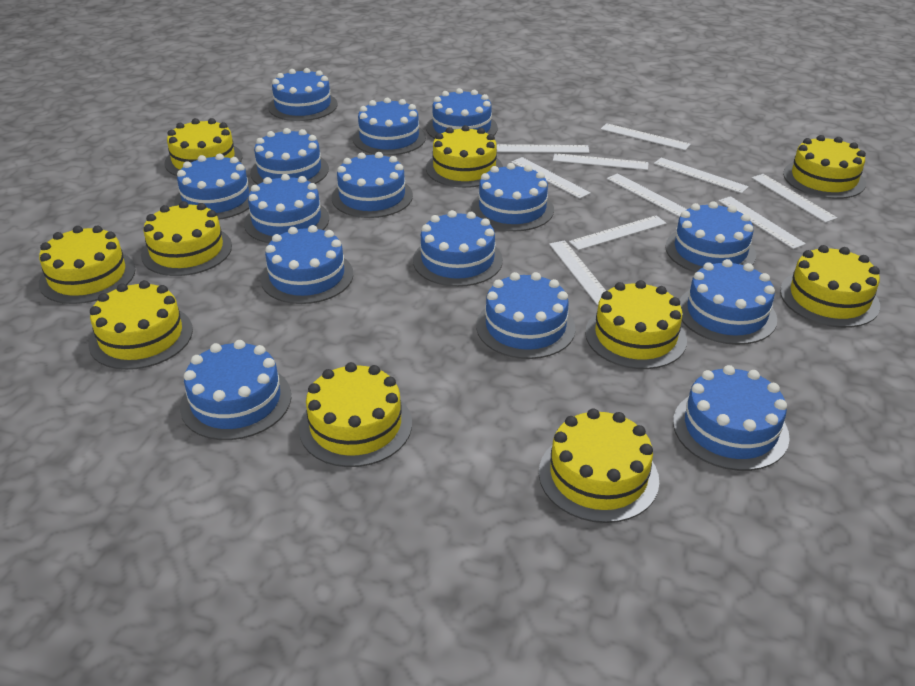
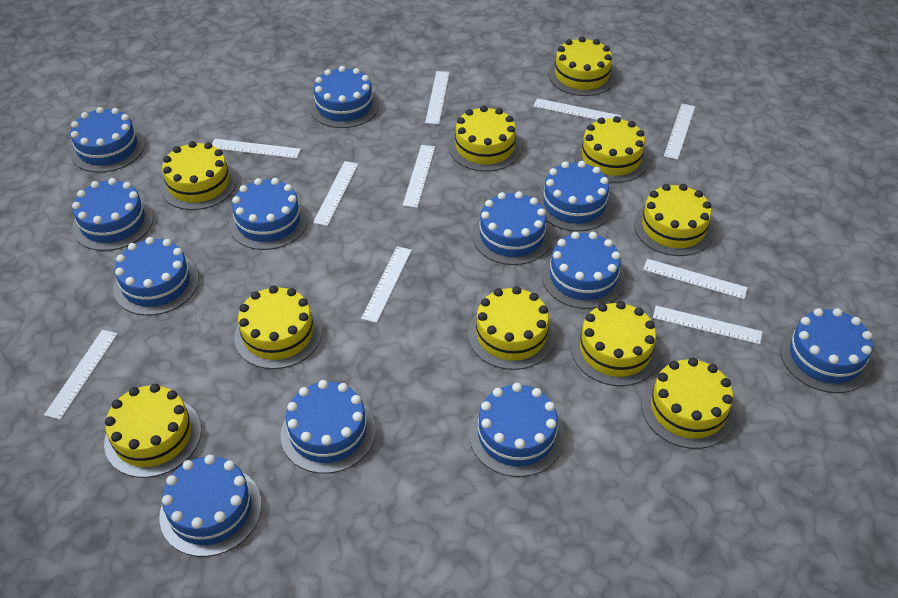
blue cake: 15 -> 12

